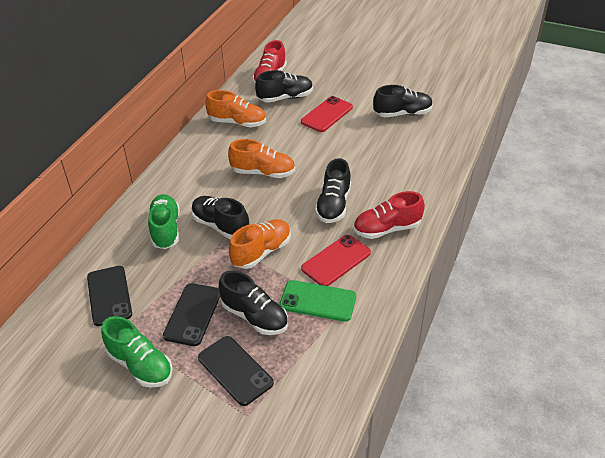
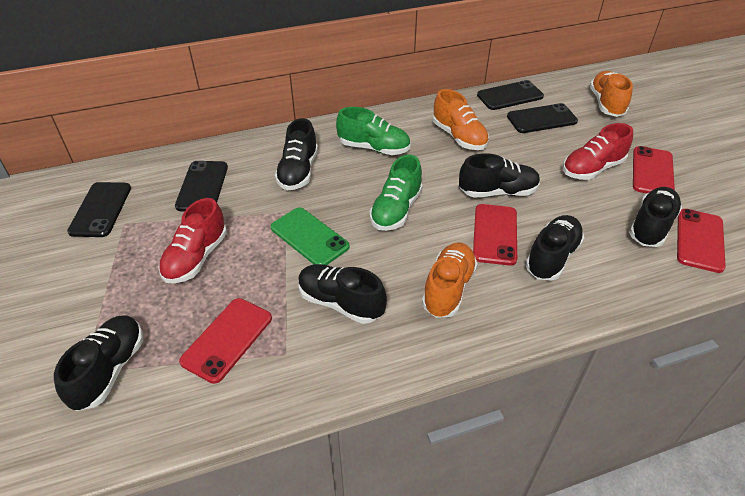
black phone: 3 -> 4
black shoe: 5 -> 6
red phone: 2 -> 4

